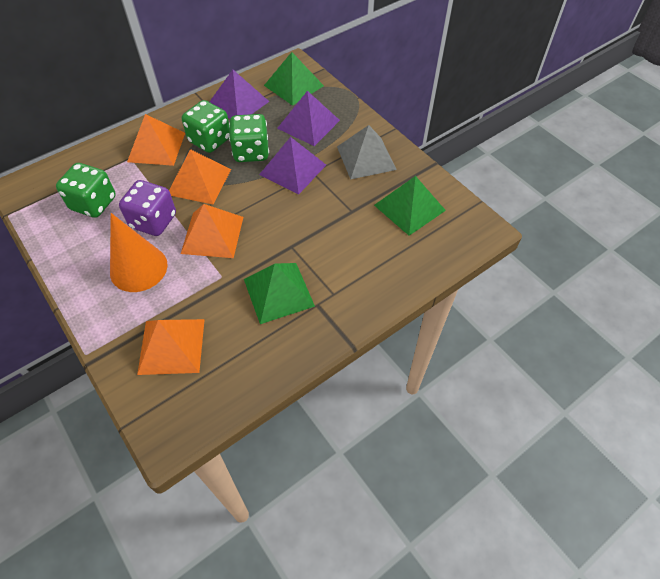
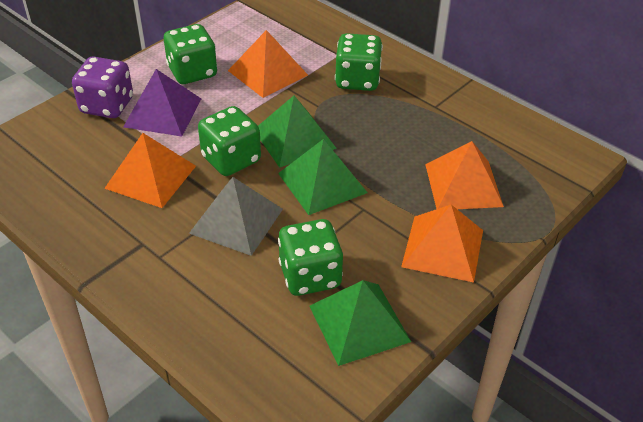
green dice: 3 -> 4
orange cone: 1 -> 0
purple pyramid: 3 -> 1

